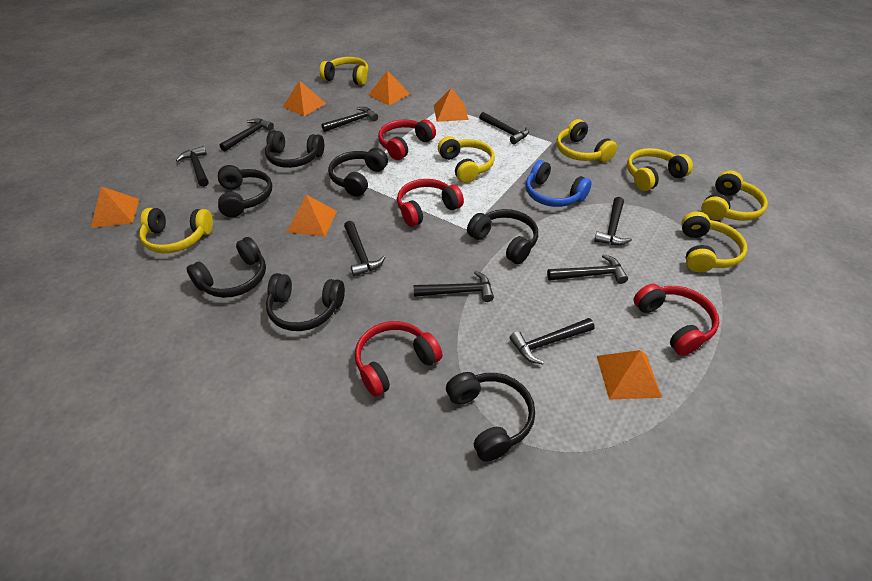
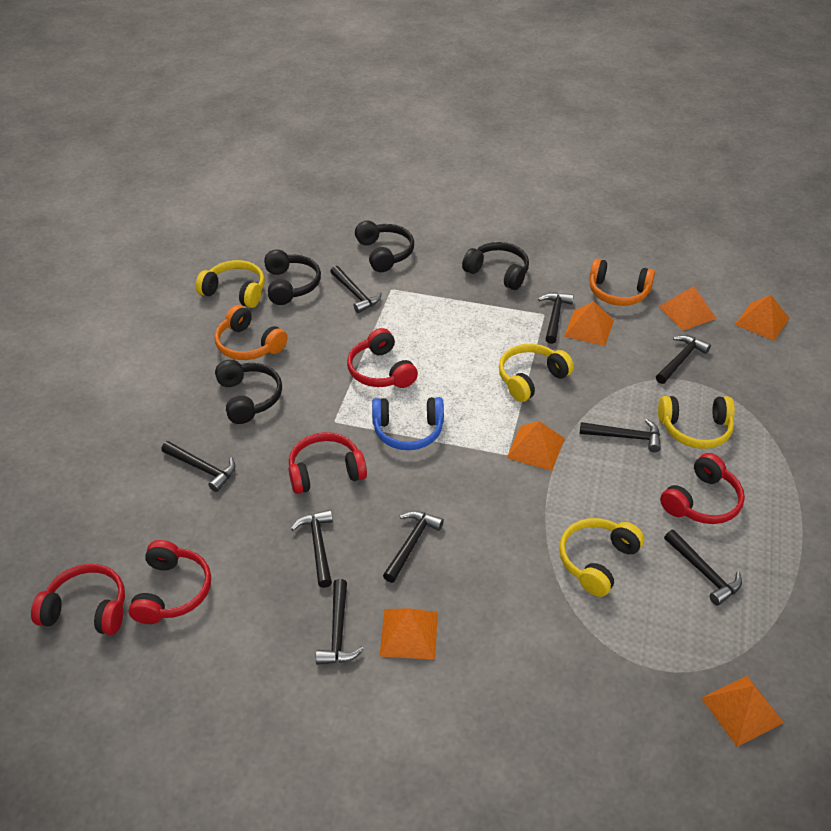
black headphones: 7 -> 4
orange headphones: 0 -> 2
red headphones: 4 -> 5
yellow headphones: 7 -> 4

